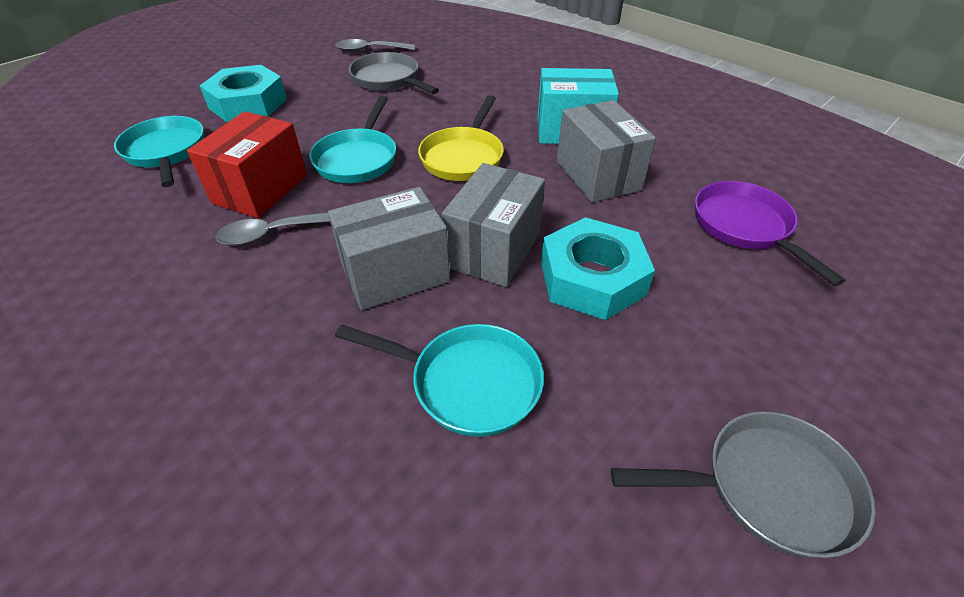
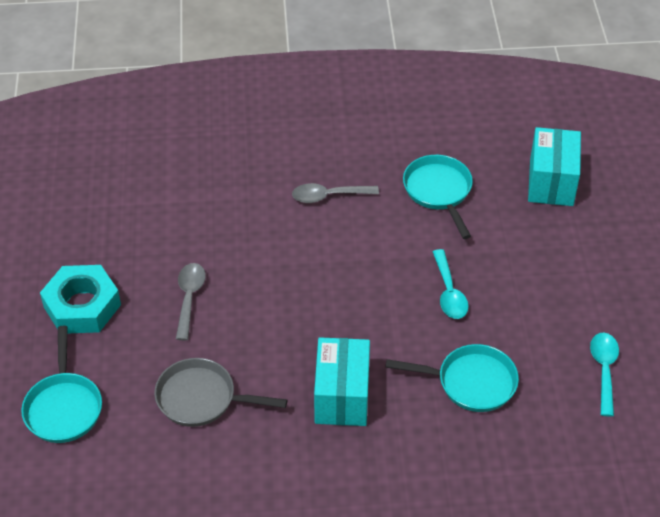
grey box: 3 -> 0
grey pan: 2 -> 1
purple pan: 1 -> 0
red box: 1 -> 0
turquoise box: 1 -> 2
turquoise nut: 2 -> 1
turquoise spoon: 0 -> 2
yellow pan: 1 -> 0

